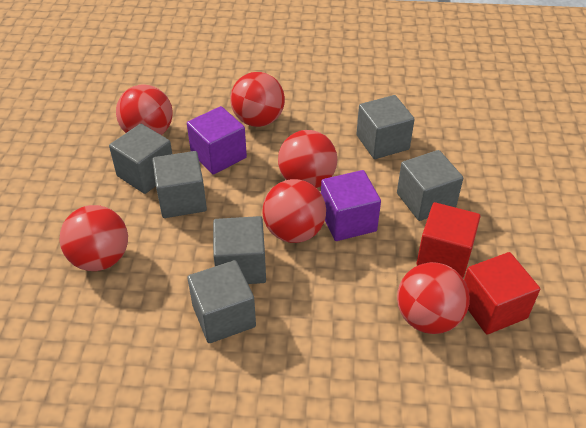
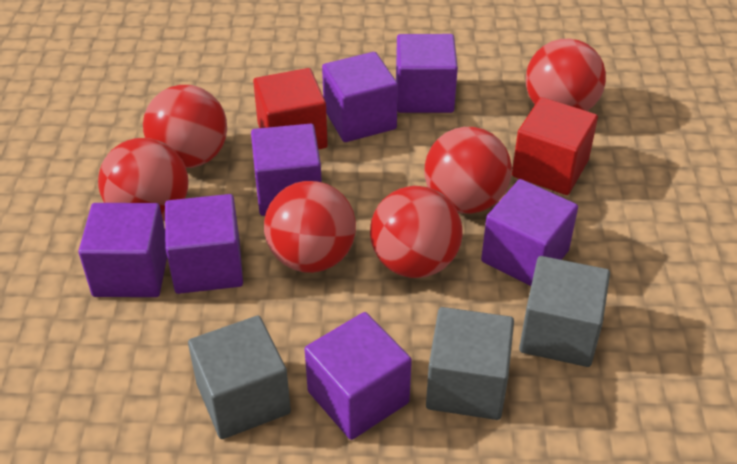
grey cube: 6 -> 3
purple cube: 2 -> 7

